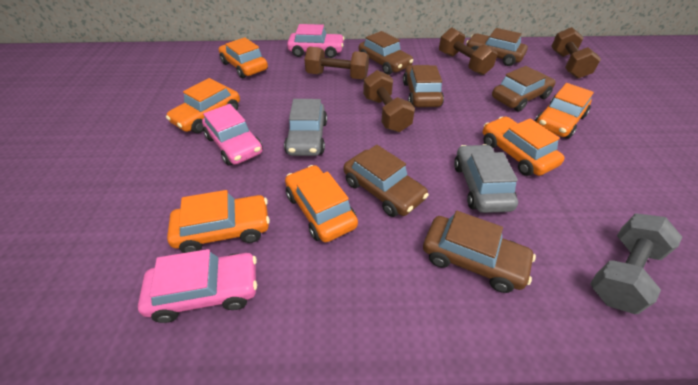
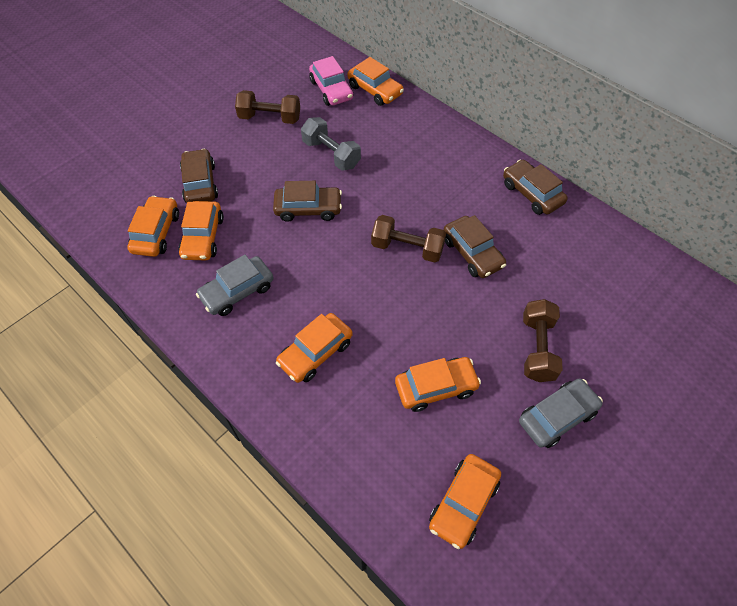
brown car: 6 -> 4
brown dumbbell: 4 -> 3
pink car: 3 -> 1

